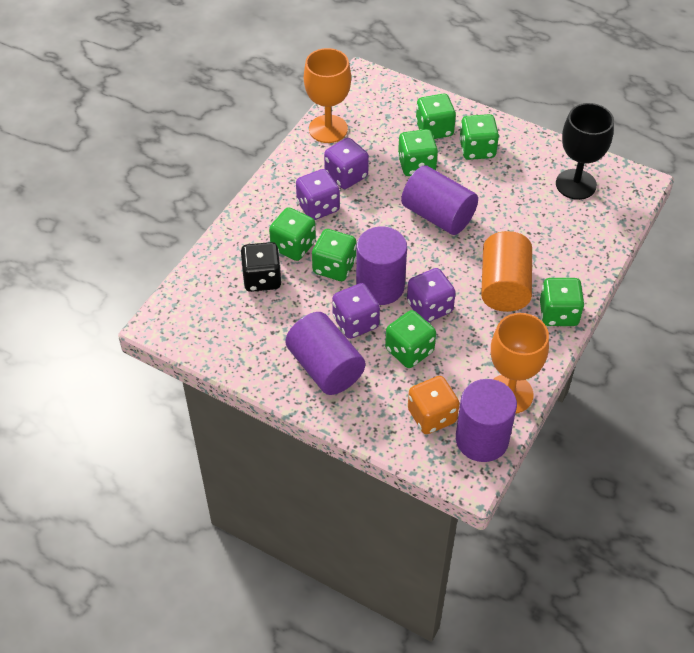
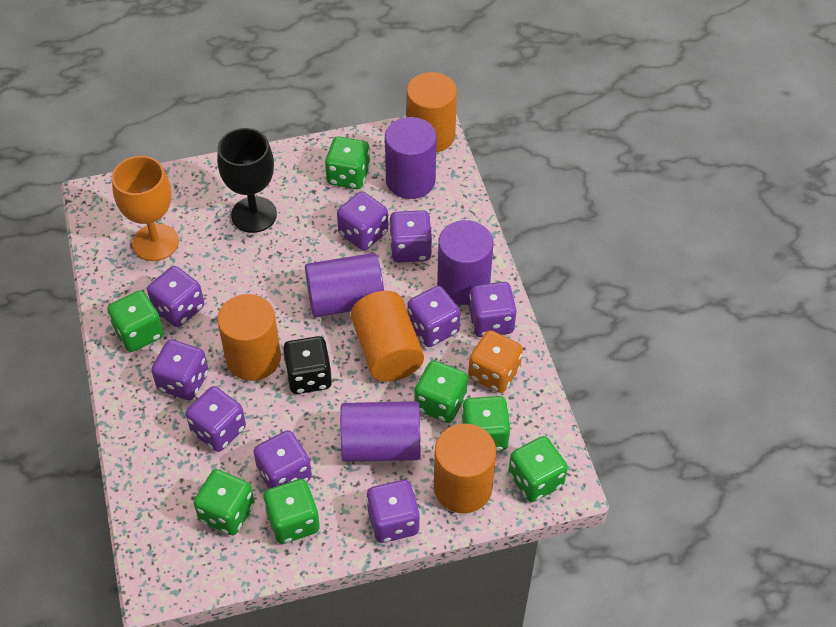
orange cylinder: 1 -> 4
orange goblet: 2 -> 1
purple dice: 4 -> 9

